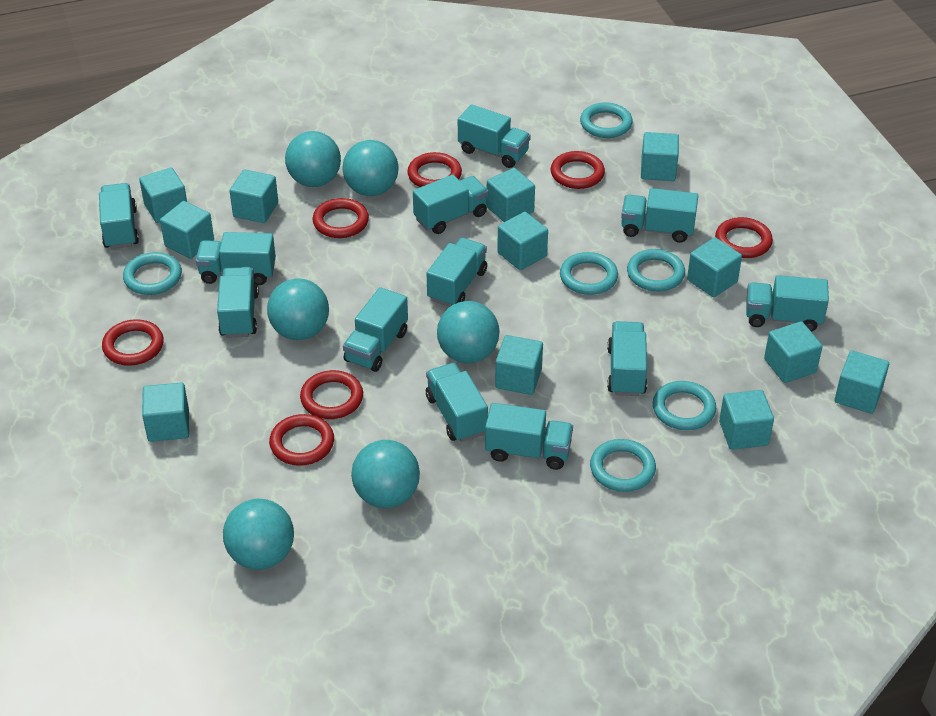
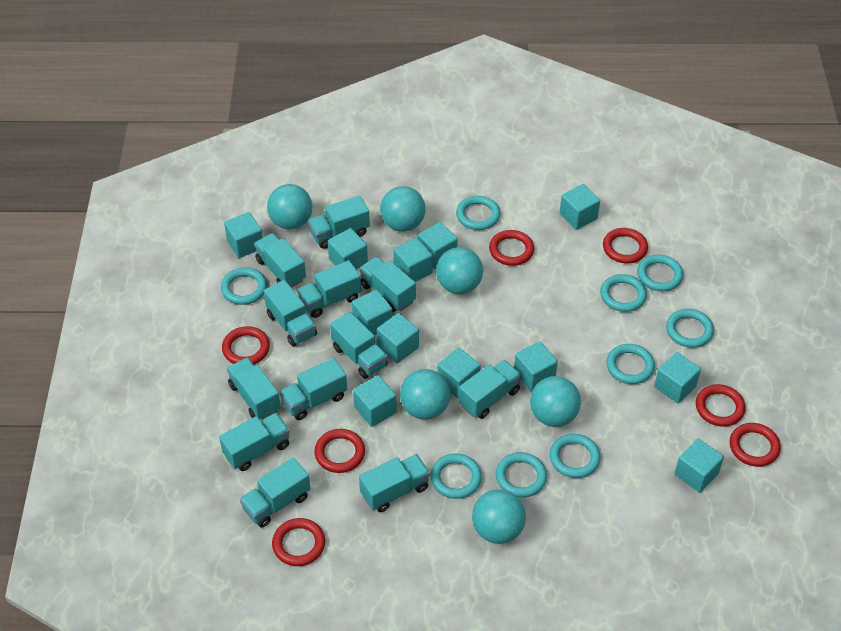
turquoise ring: 6 -> 9

